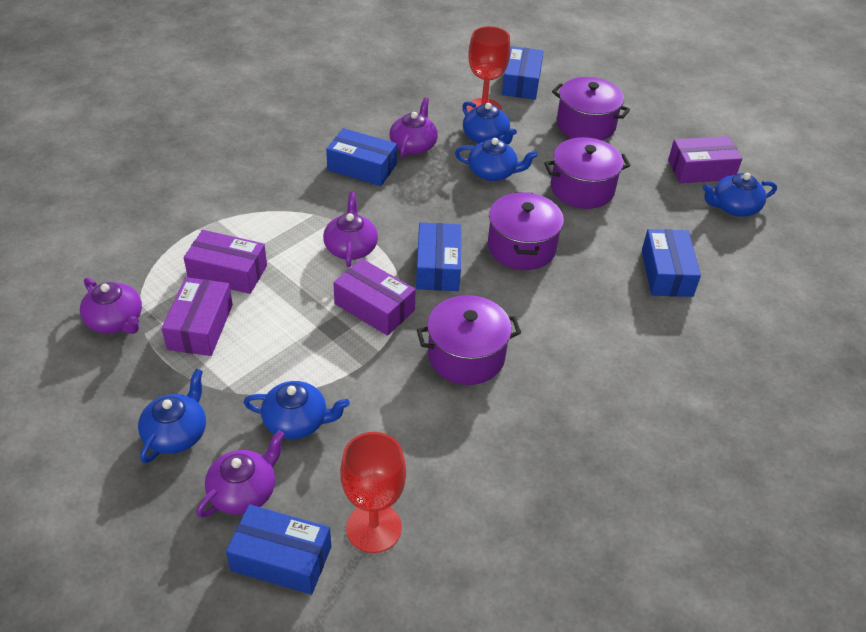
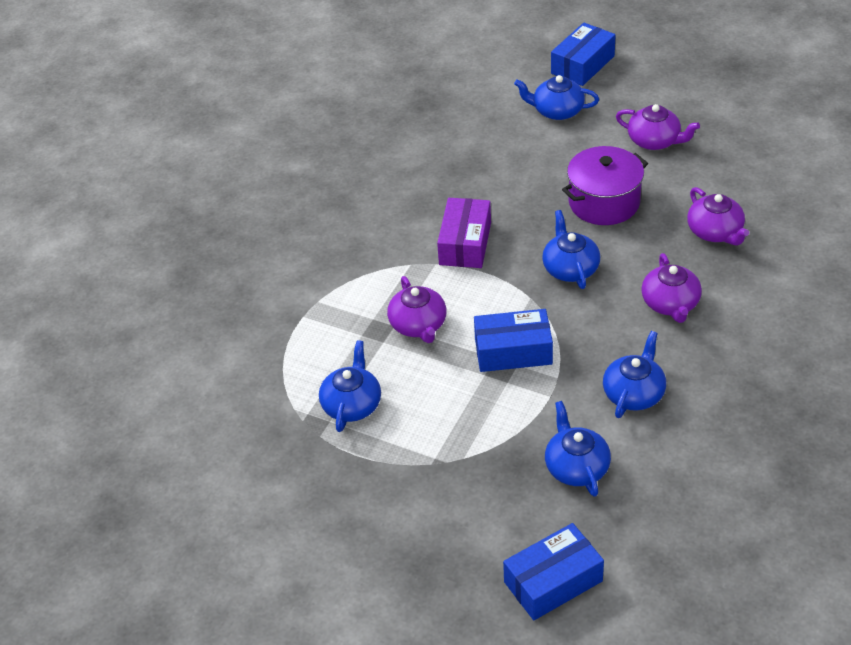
blue box: 5 -> 3
purple box: 4 -> 1
purple pot: 4 -> 1
red goblet: 2 -> 0

